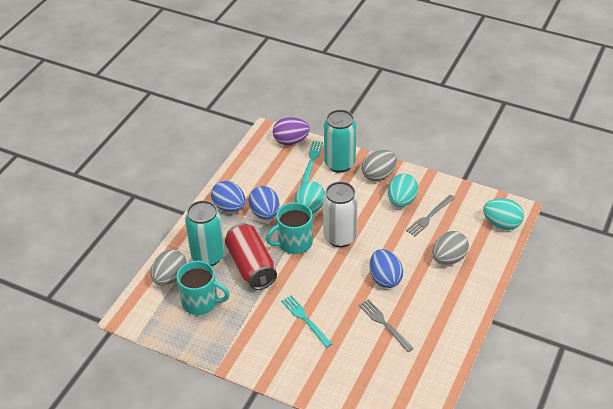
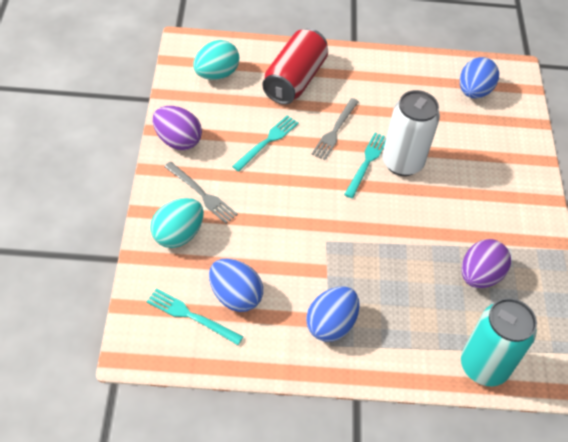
grey egg: 3 -> 0
purple egg: 1 -> 2
turquoise can: 2 -> 1
turquoise egg: 3 -> 2
turquoise fork: 2 -> 3
turquoise mug: 2 -> 0

